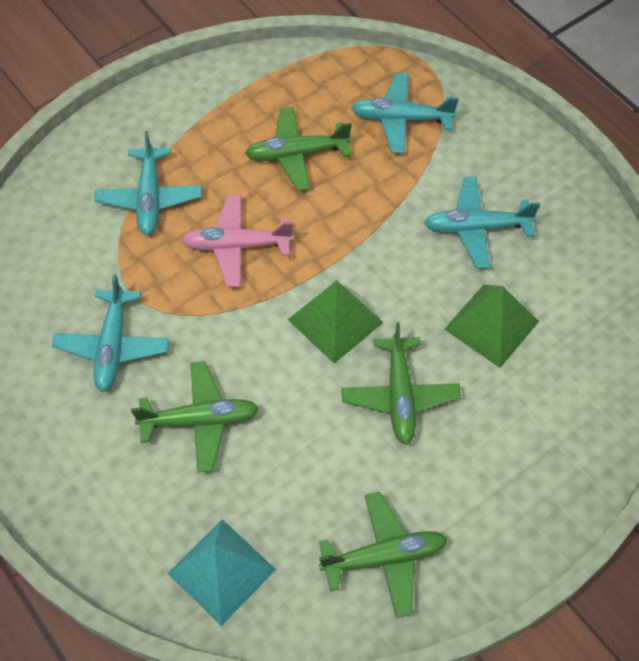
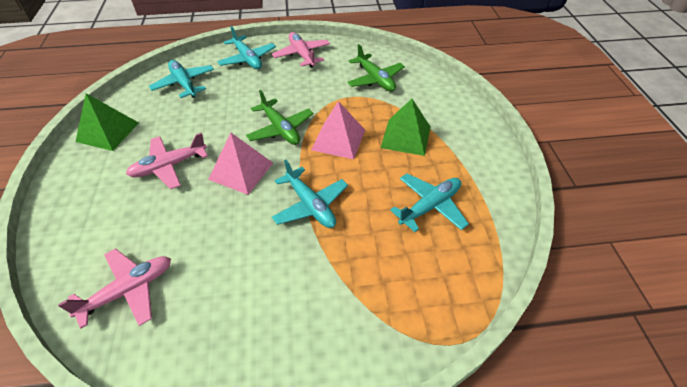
green plane: 4 -> 2
pink plane: 1 -> 3
pink pyramid: 0 -> 2
turquoise pyramid: 1 -> 0

